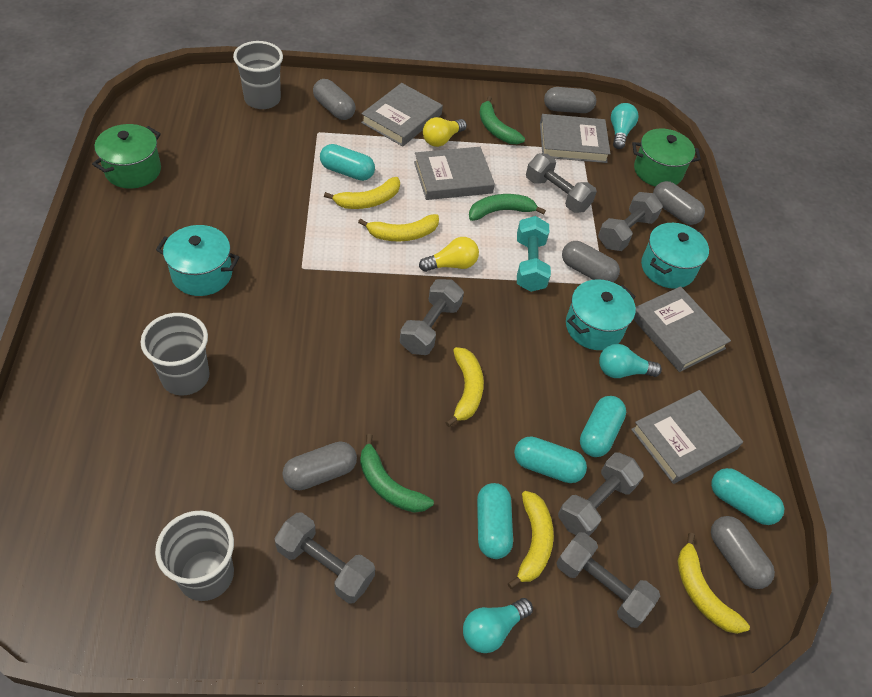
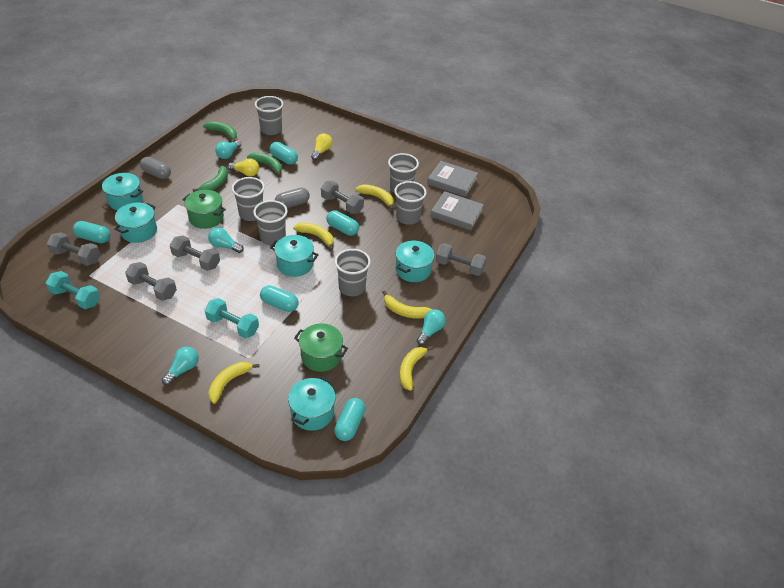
grey book: 5 -> 2
grey capsule: 6 -> 2
grey cup: 3 -> 6
grey dumbbell: 6 -> 5
turquoise dumbbell: 1 -> 2
turquoise light bulb: 3 -> 4
turquoise pot: 3 -> 5

